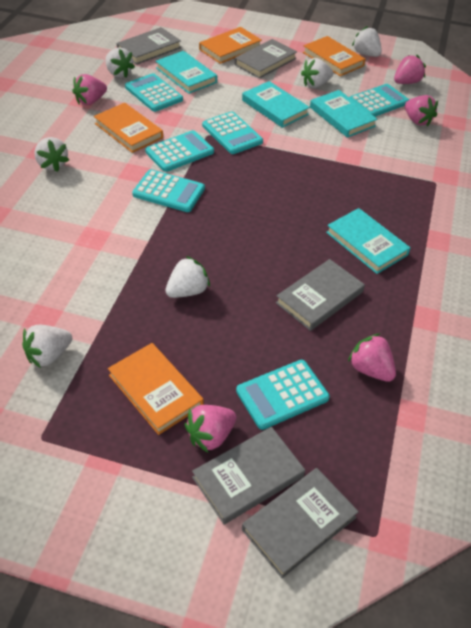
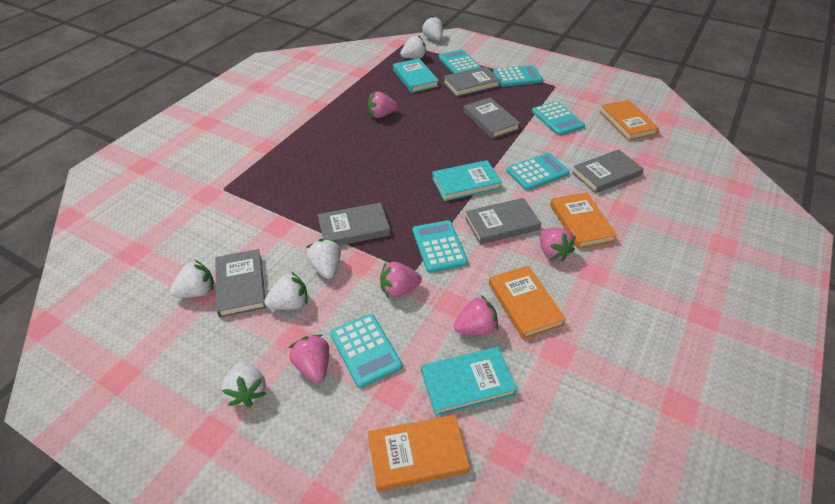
grey book: 5 -> 6
turquoise book: 4 -> 3

